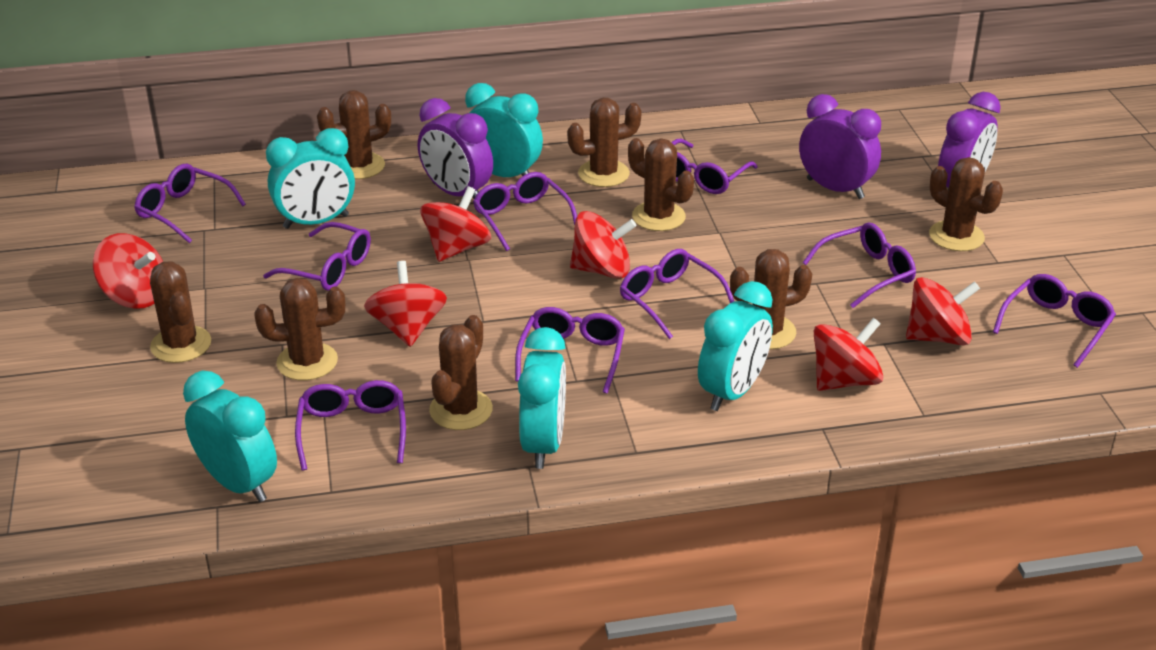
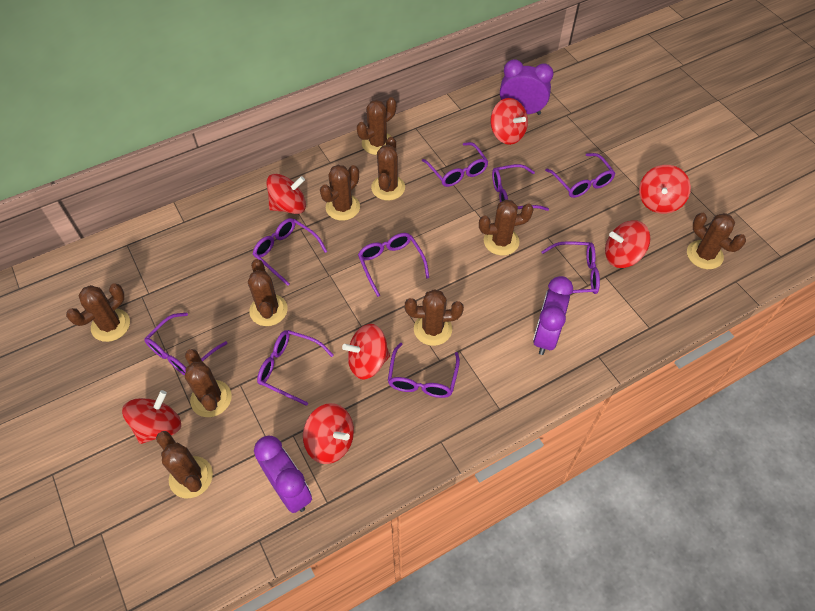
brown cactus: 8 -> 10
red spinning top: 6 -> 7
turquoise clock: 5 -> 0

